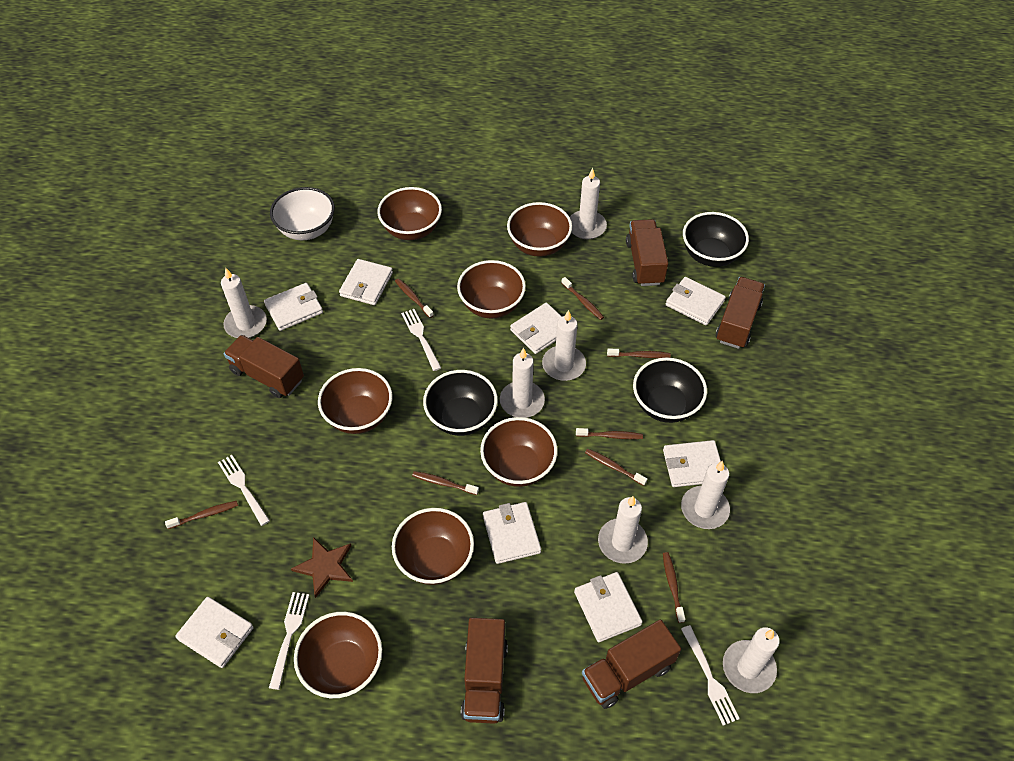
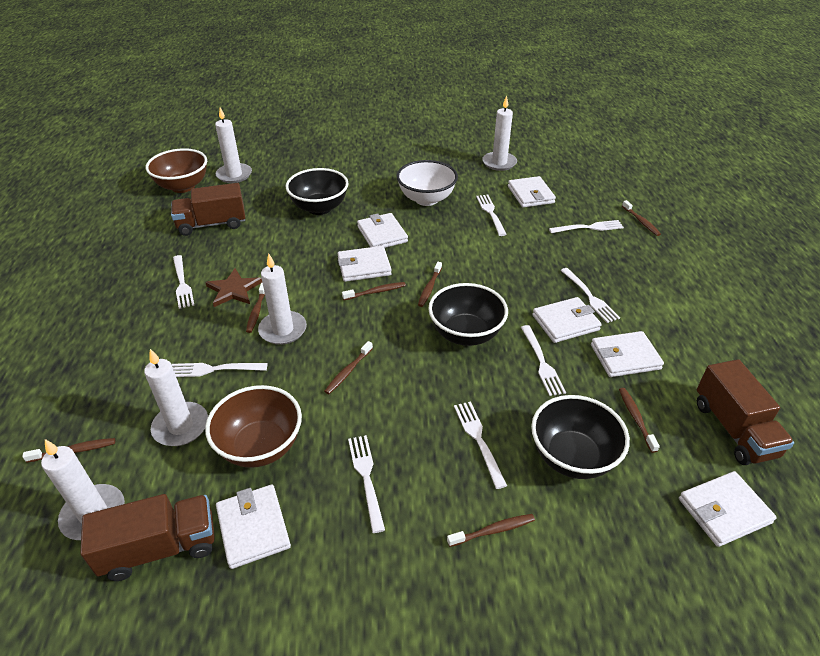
brown bowl: 7 -> 2
brown truck: 5 -> 3
white candle: 7 -> 5
white fork: 4 -> 8
white wallet: 8 -> 7

